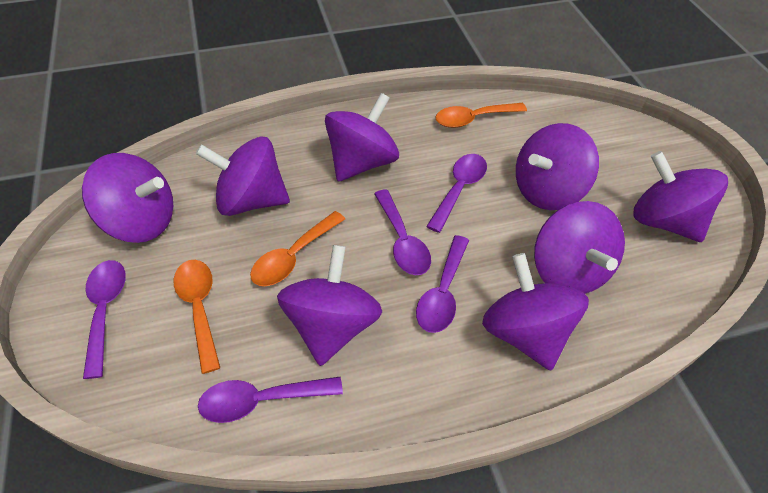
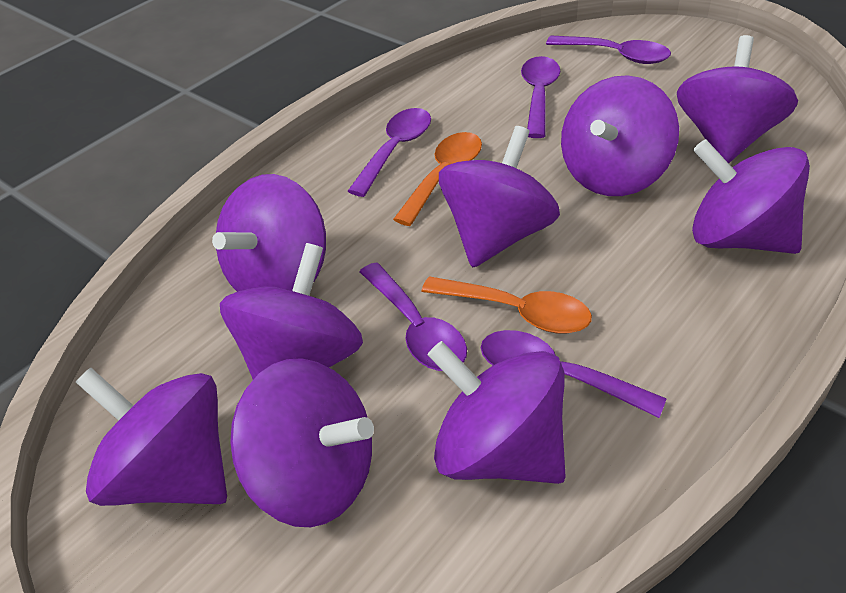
orange spoon: 3 -> 2
purple spinning top: 8 -> 9

